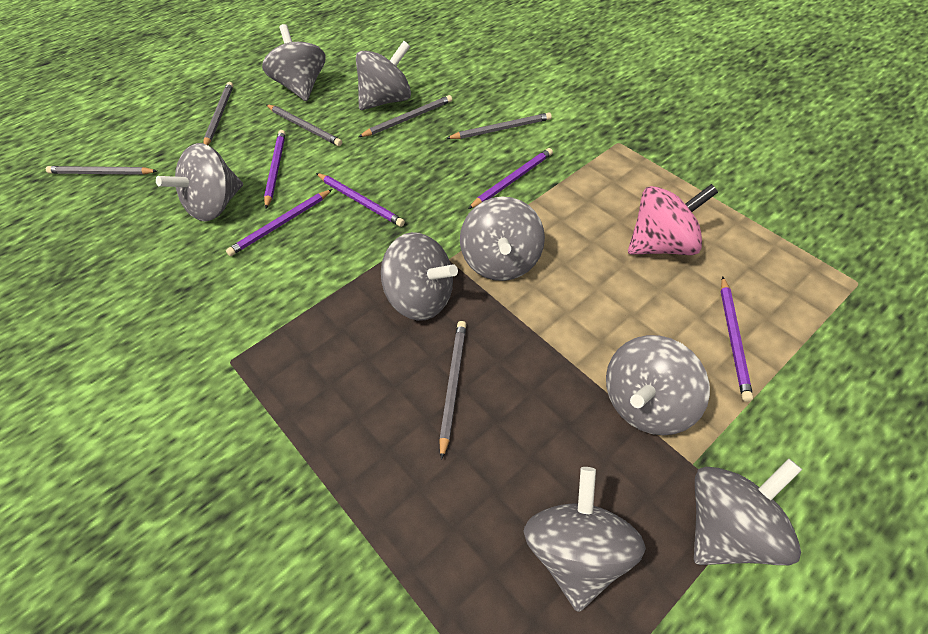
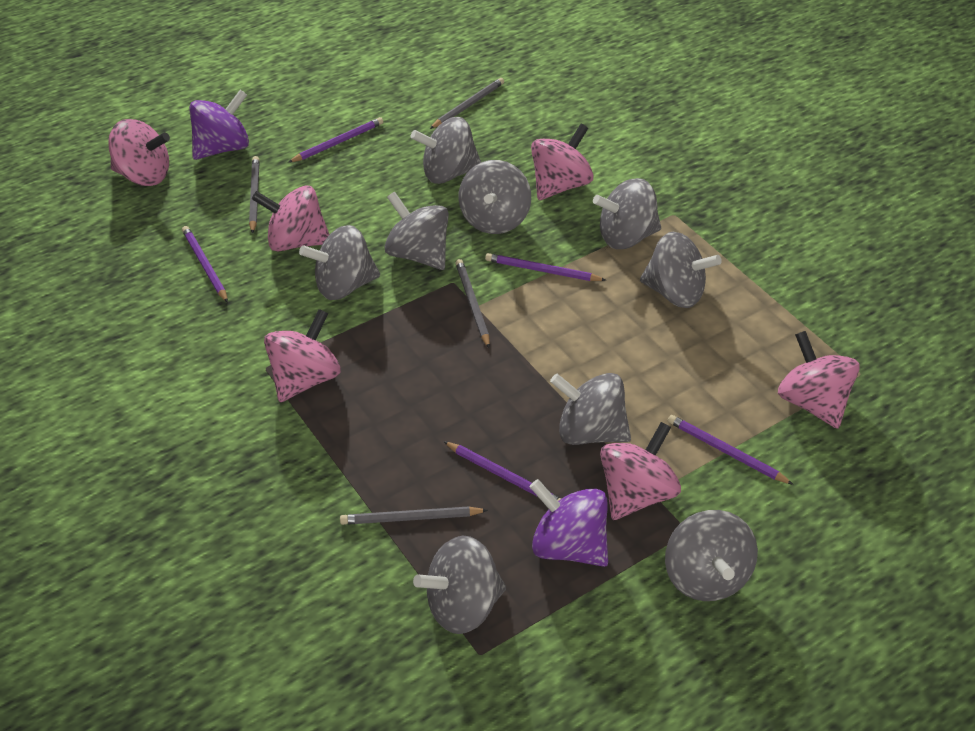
grey pencil: 6 -> 4
grey spinning top: 8 -> 9
pink spinning top: 1 -> 6
purple spinning top: 0 -> 2

